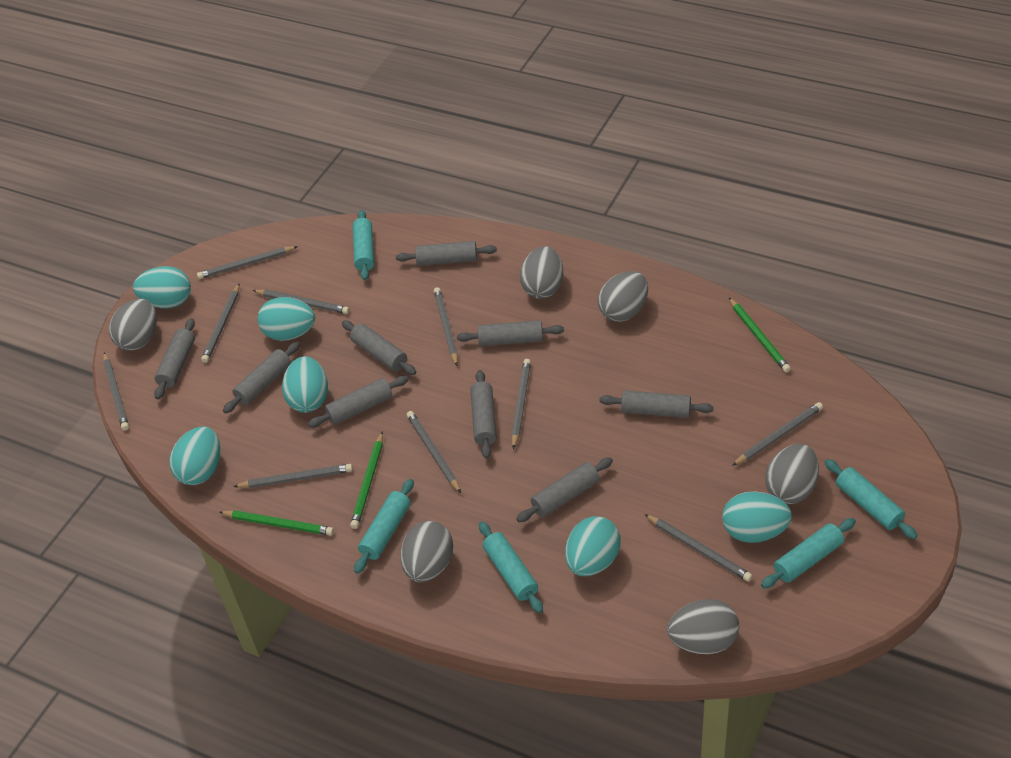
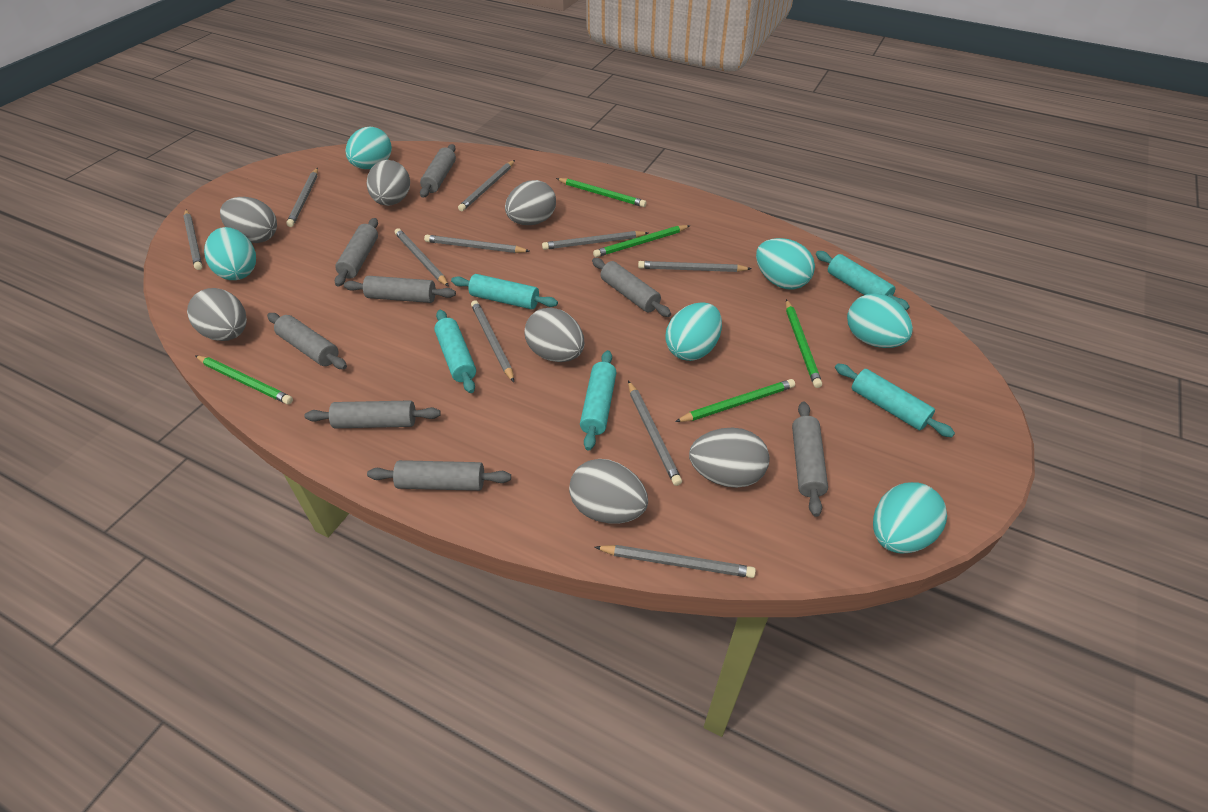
green pencil: 3 -> 5
grey egg: 6 -> 7
grey rolling pin: 9 -> 8

